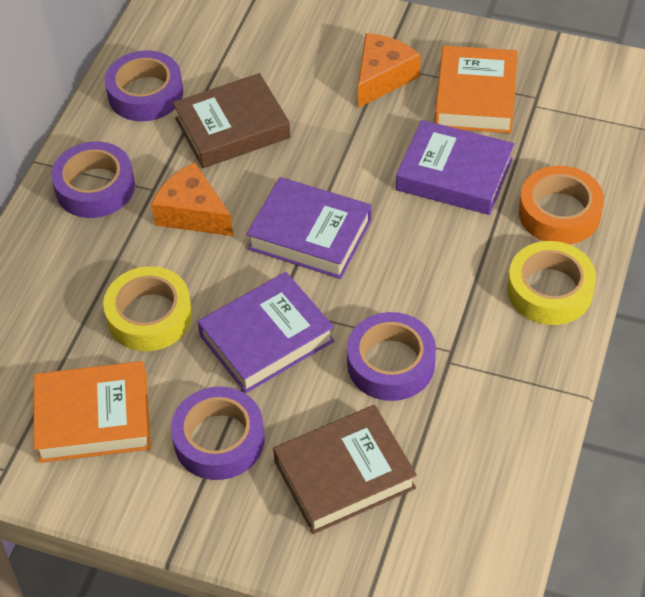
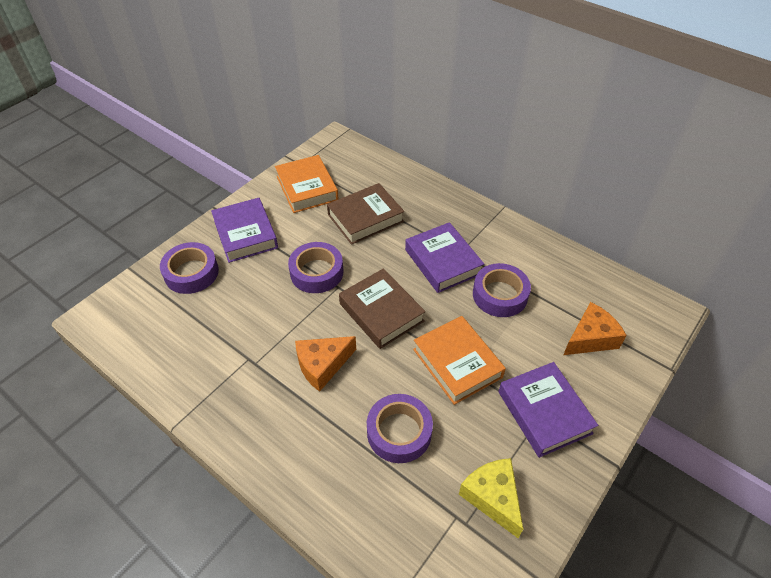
orange tape: 1 -> 0
yellow cheese: 0 -> 1
yellow tape: 2 -> 0

